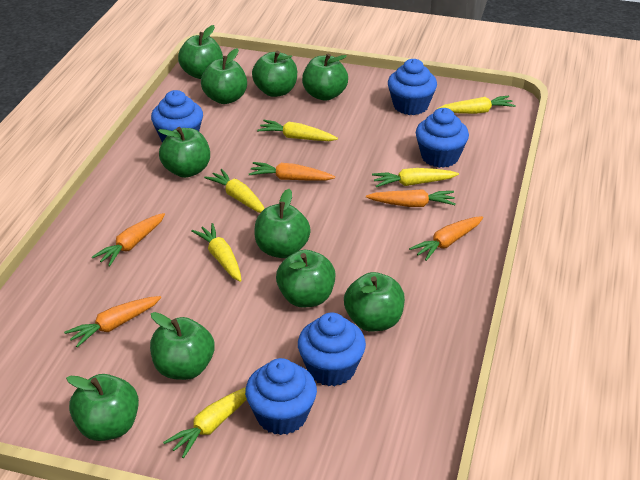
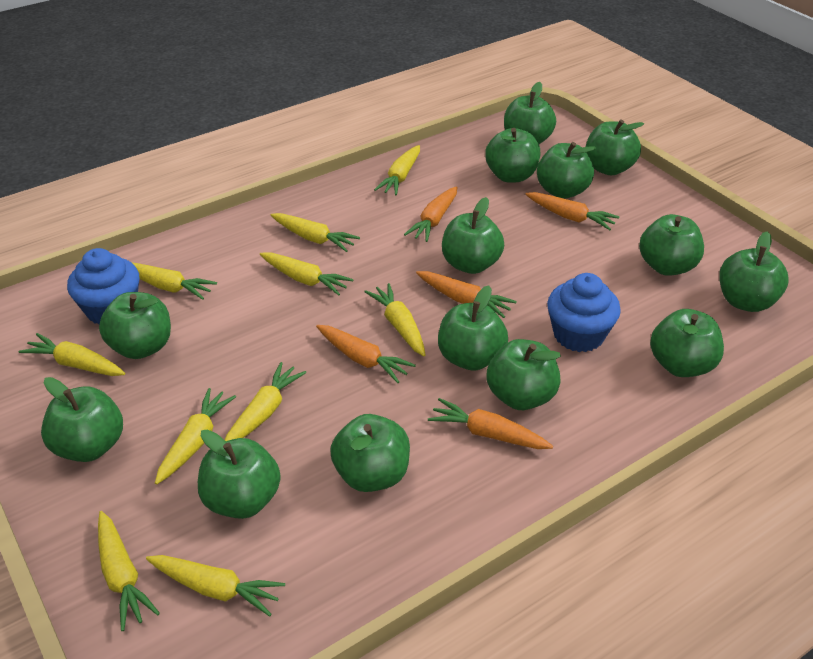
blue cupcake: 5 -> 2
green apple: 10 -> 14
yellow carrot: 6 -> 10

